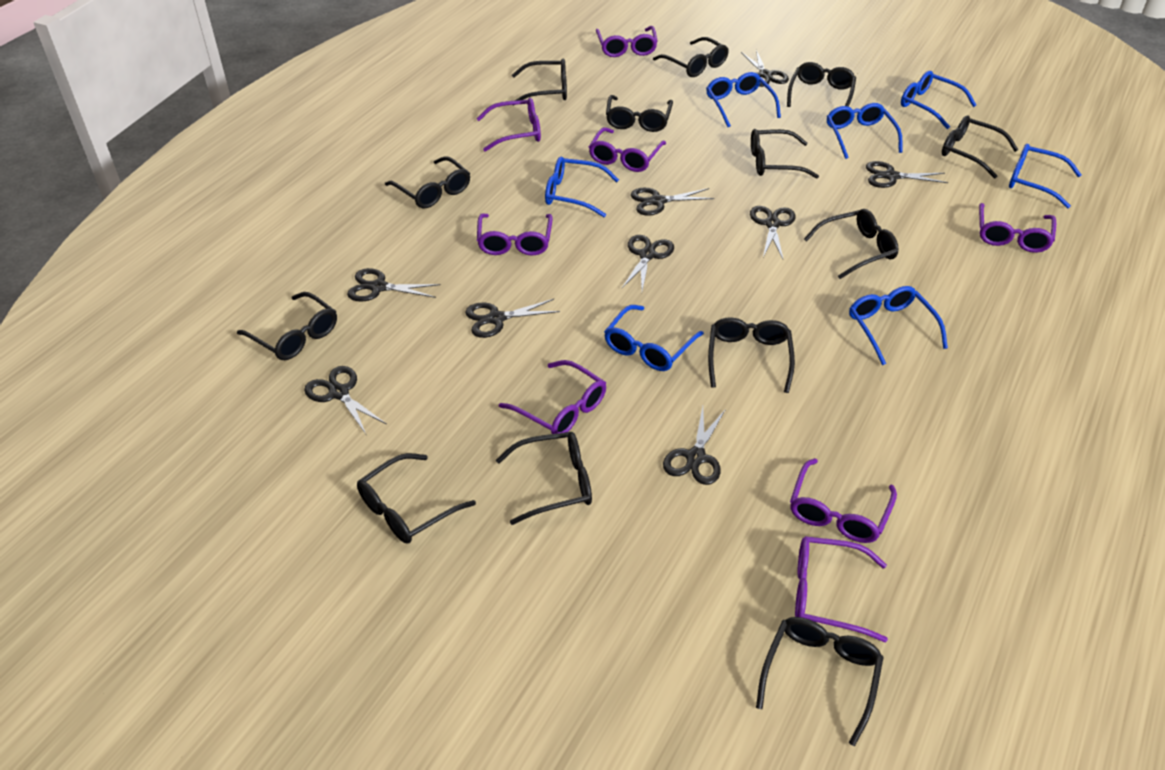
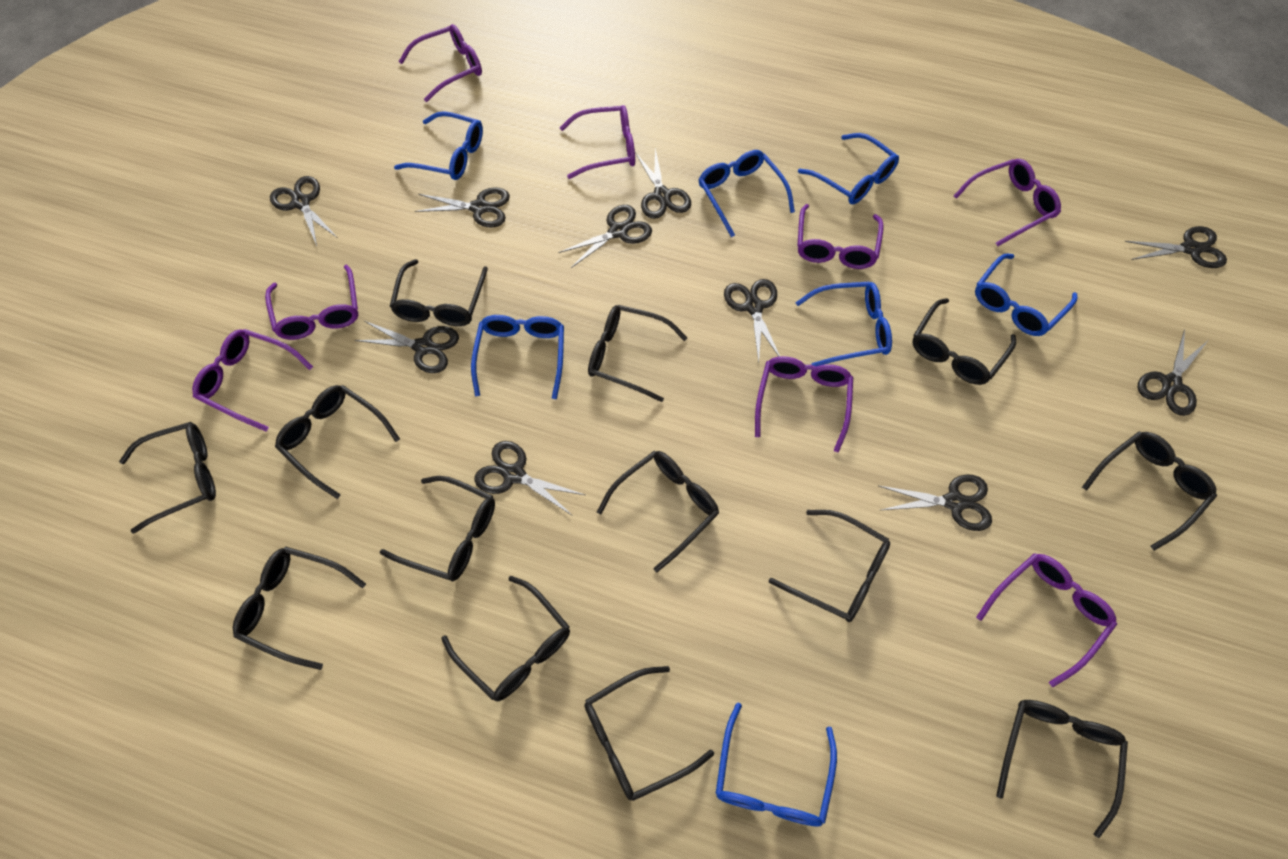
black scissors: 9 -> 10

